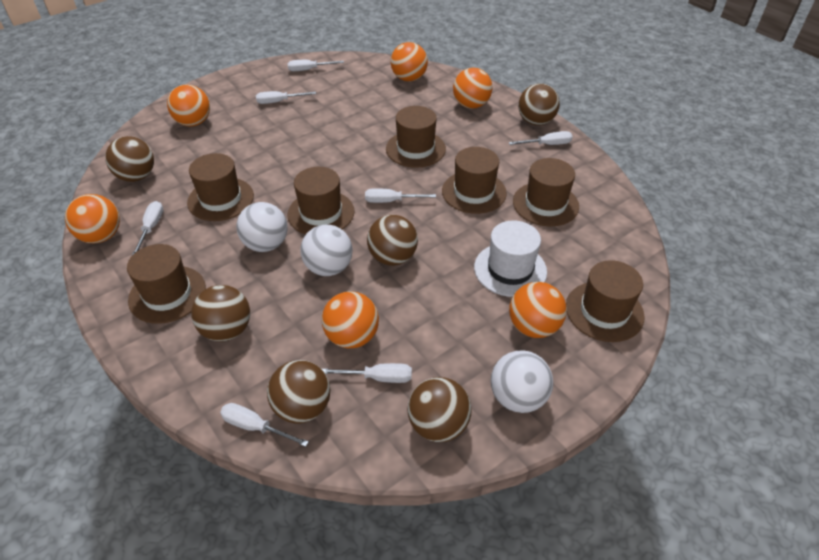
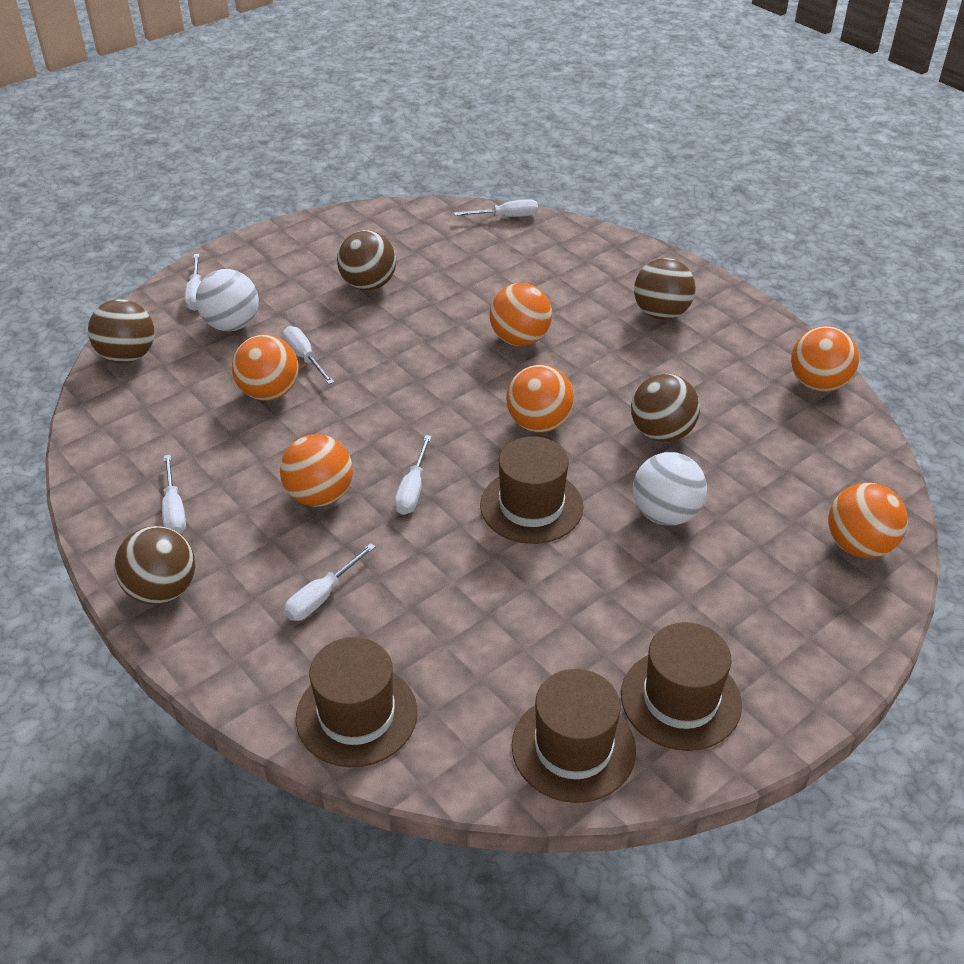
brown ball: 6 -> 5
brown hat: 7 -> 4
white ball: 3 -> 2
white hat: 1 -> 0
white screwdriver: 7 -> 6

